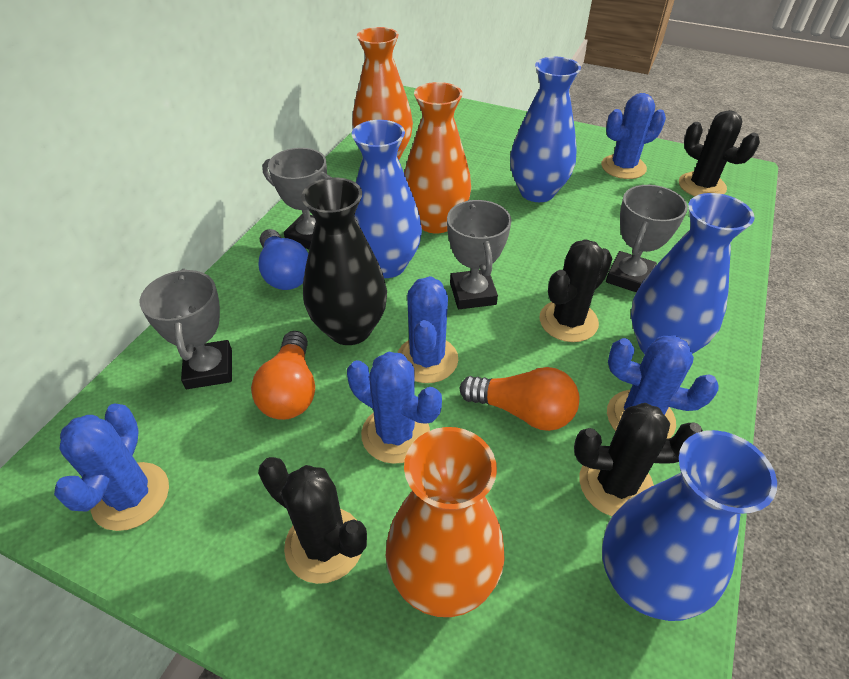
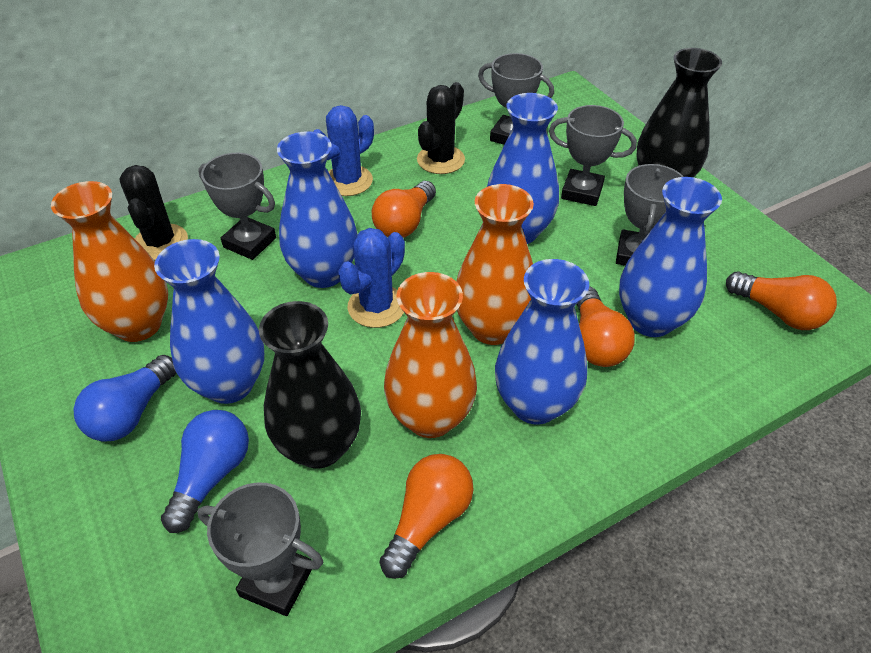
black cactus: 4 -> 2
black vase: 1 -> 2
blue cactus: 5 -> 2
blue light bulb: 1 -> 2
blue vase: 4 -> 5
grey trophy: 4 -> 5
orange light bulb: 2 -> 4

